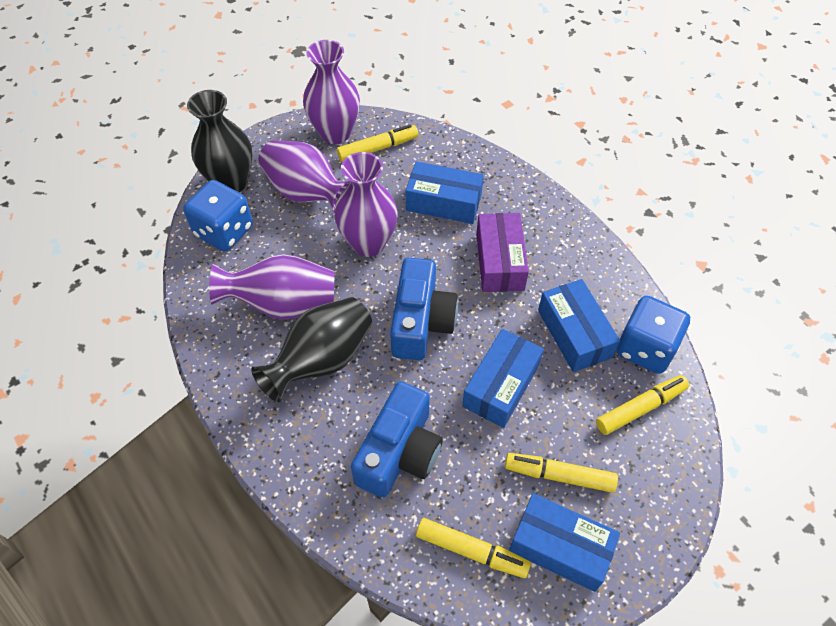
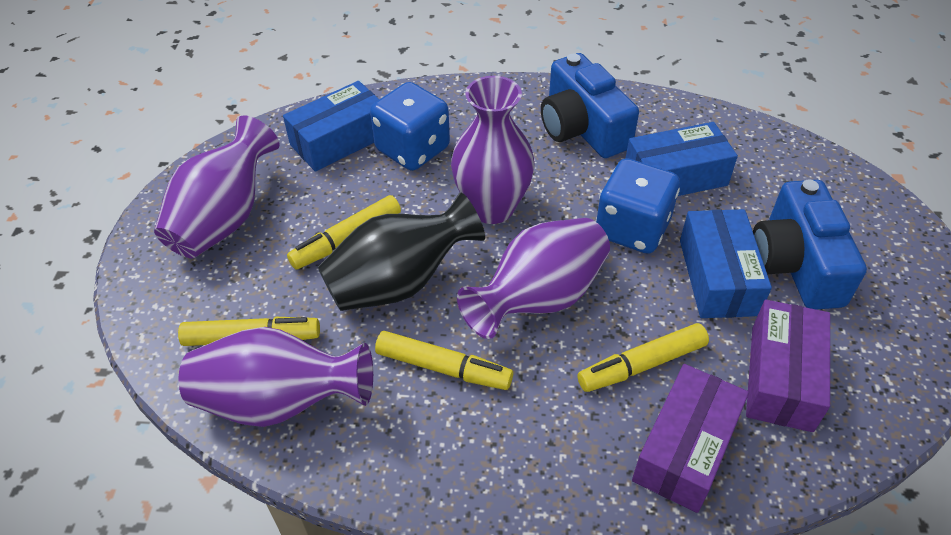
black vase: 2 -> 1
blue box: 4 -> 3
purple box: 1 -> 2

